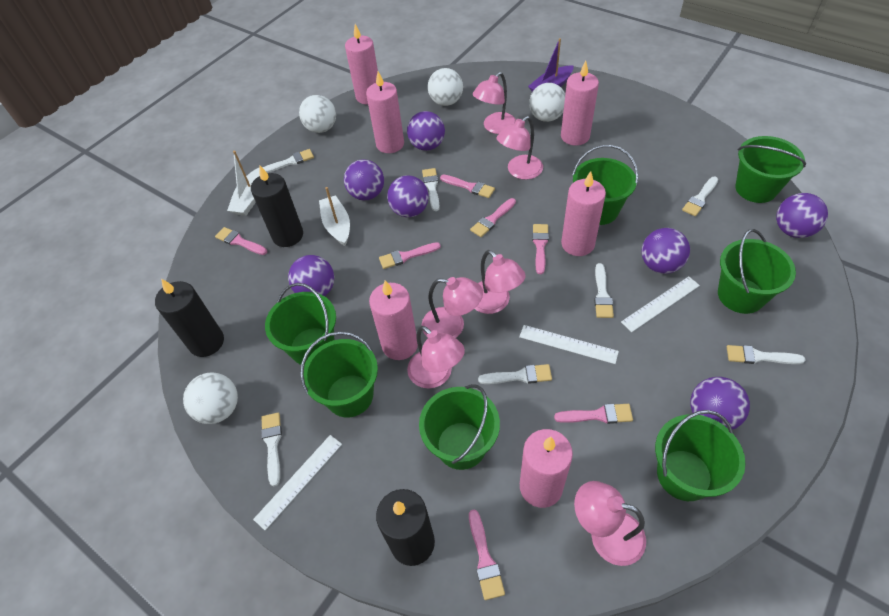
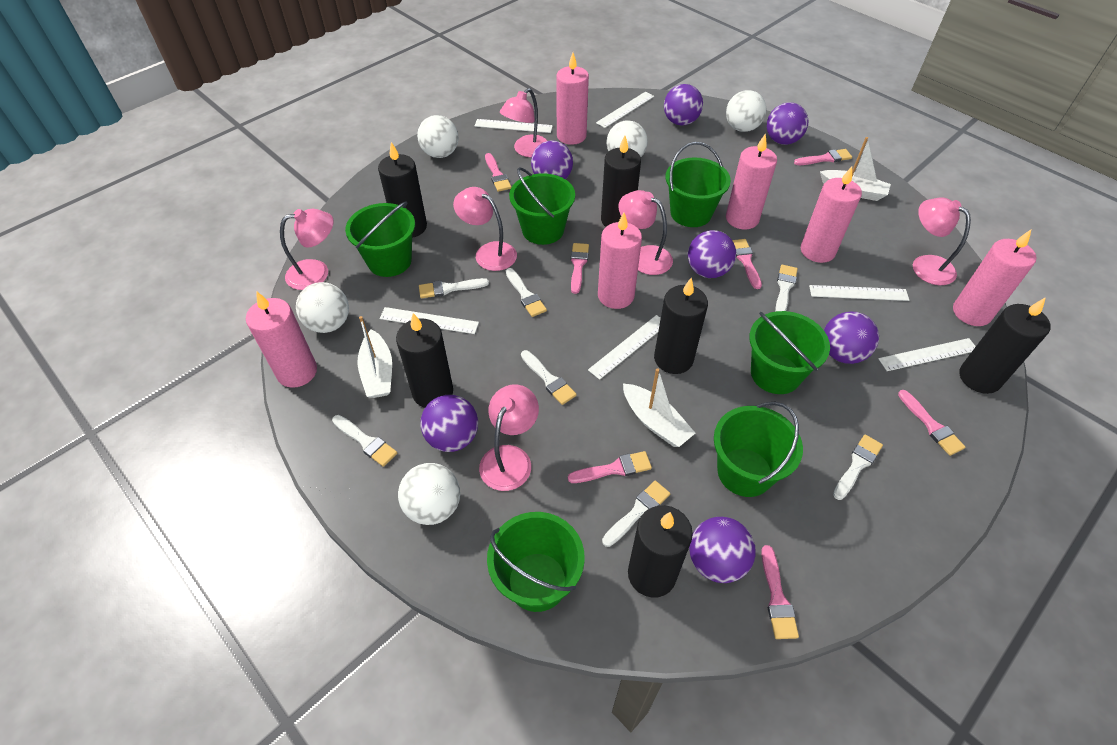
black candle: 3 -> 6
green bucket: 7 -> 6
purple boat: 1 -> 0
white ball: 4 -> 5
white boat: 2 -> 3
white ruler: 3 -> 6

